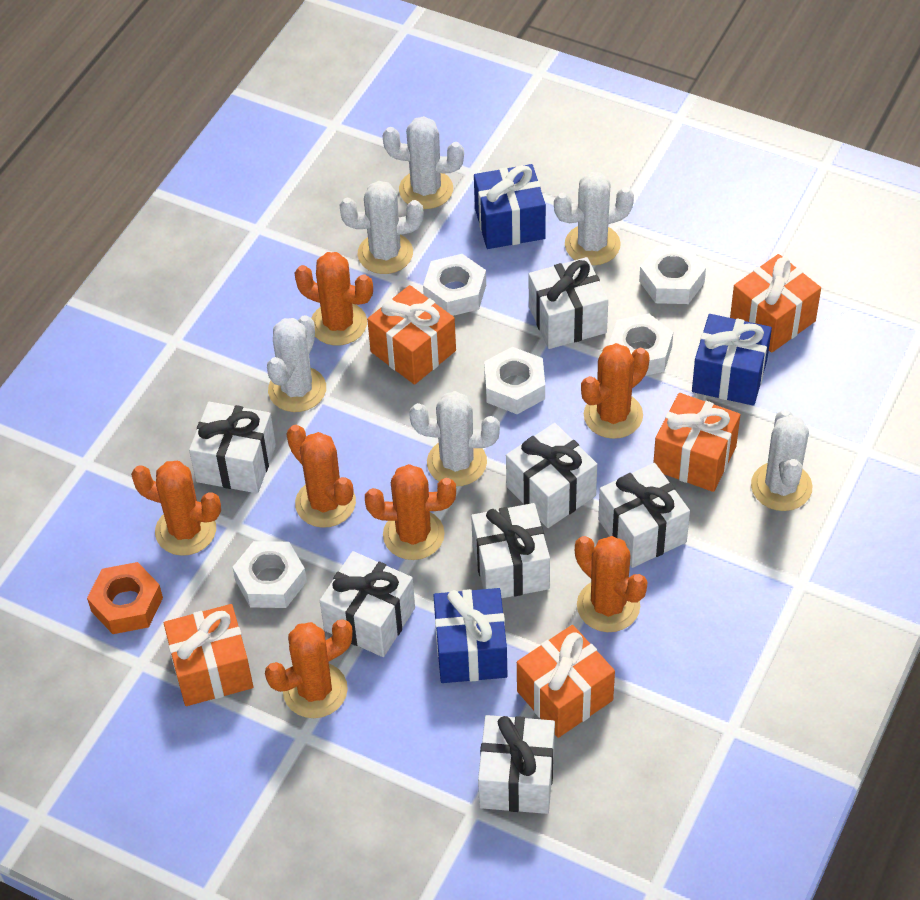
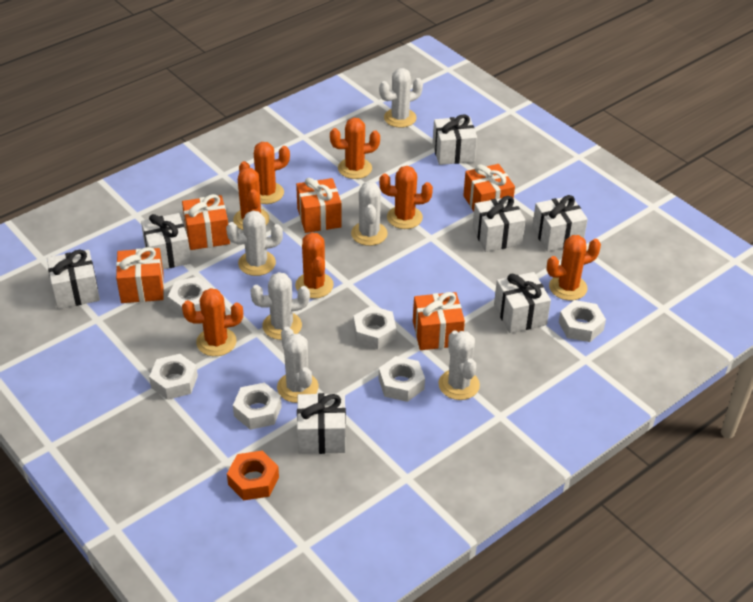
blue gift: 3 -> 0
white nut: 5 -> 6

